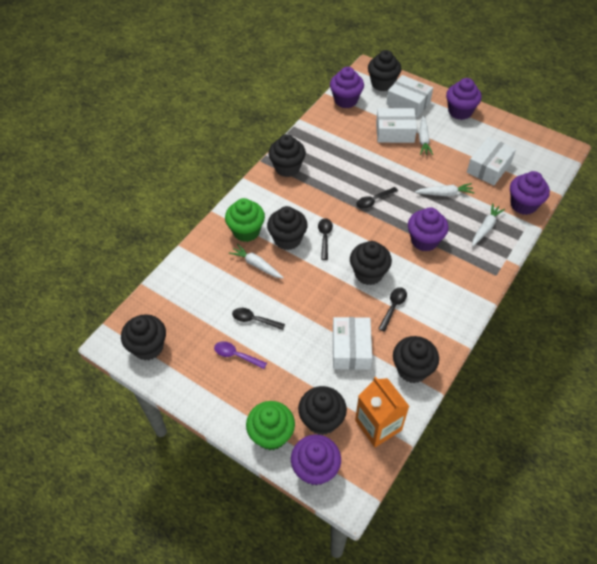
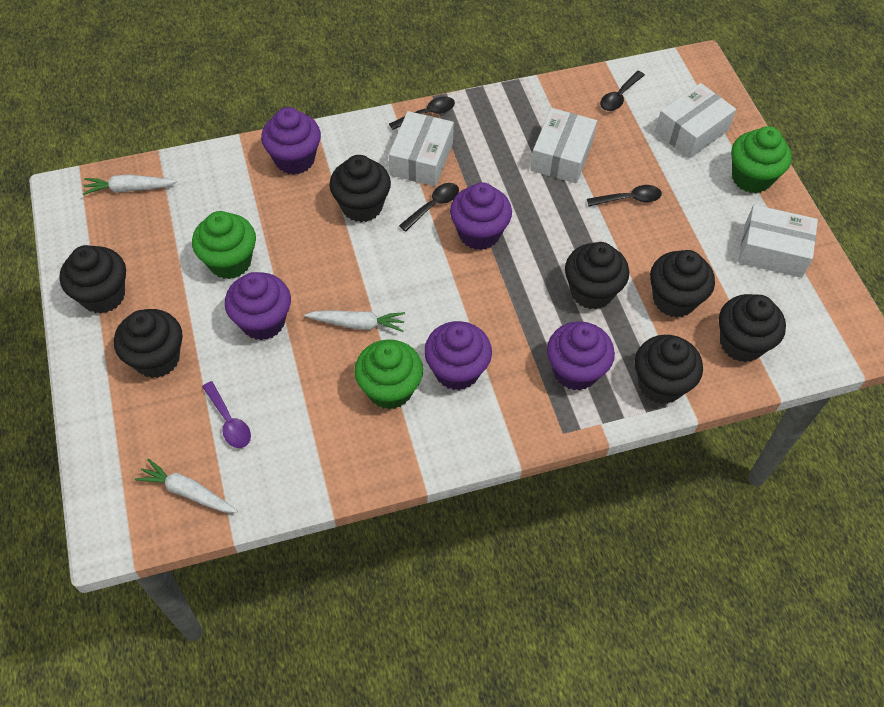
green cupcake: 2 -> 3
orange carton: 1 -> 0
white carrot: 4 -> 3

